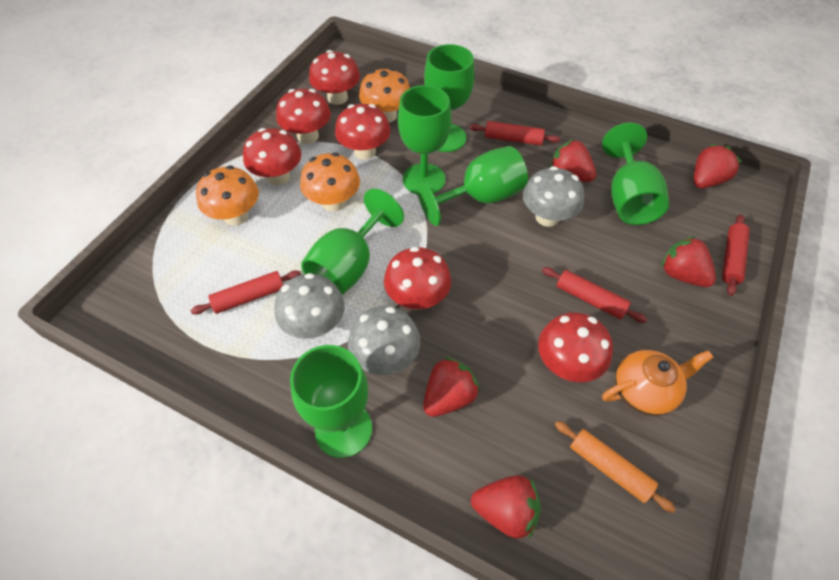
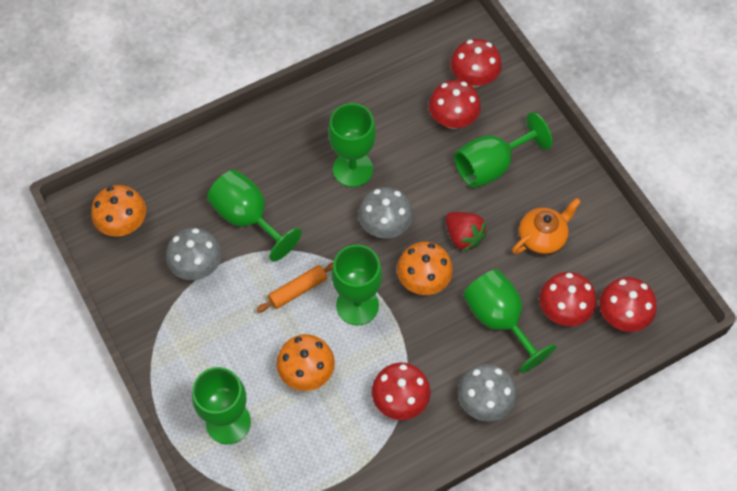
red mushroom: 6 -> 5
red rolling pin: 4 -> 0
red strawberry: 5 -> 1

